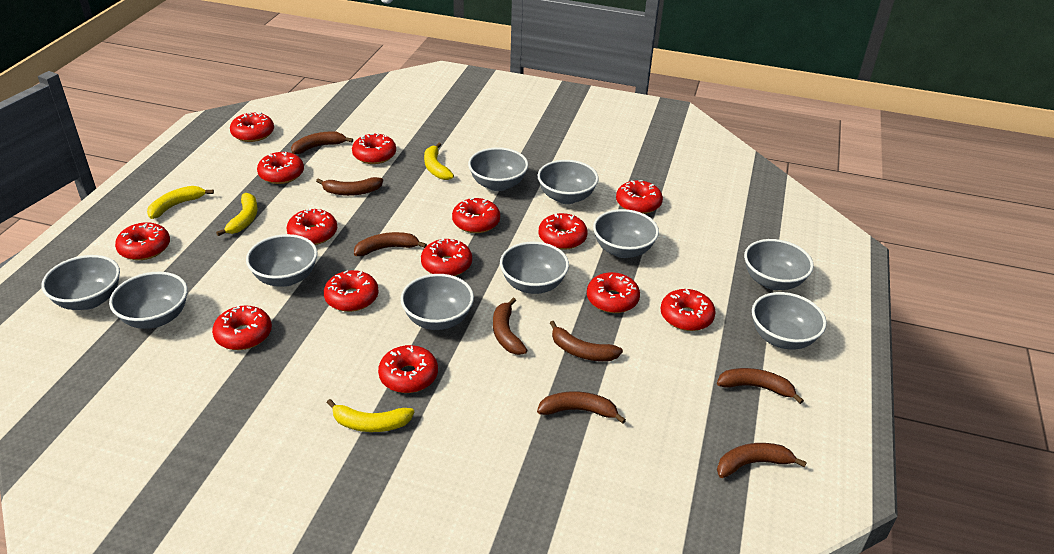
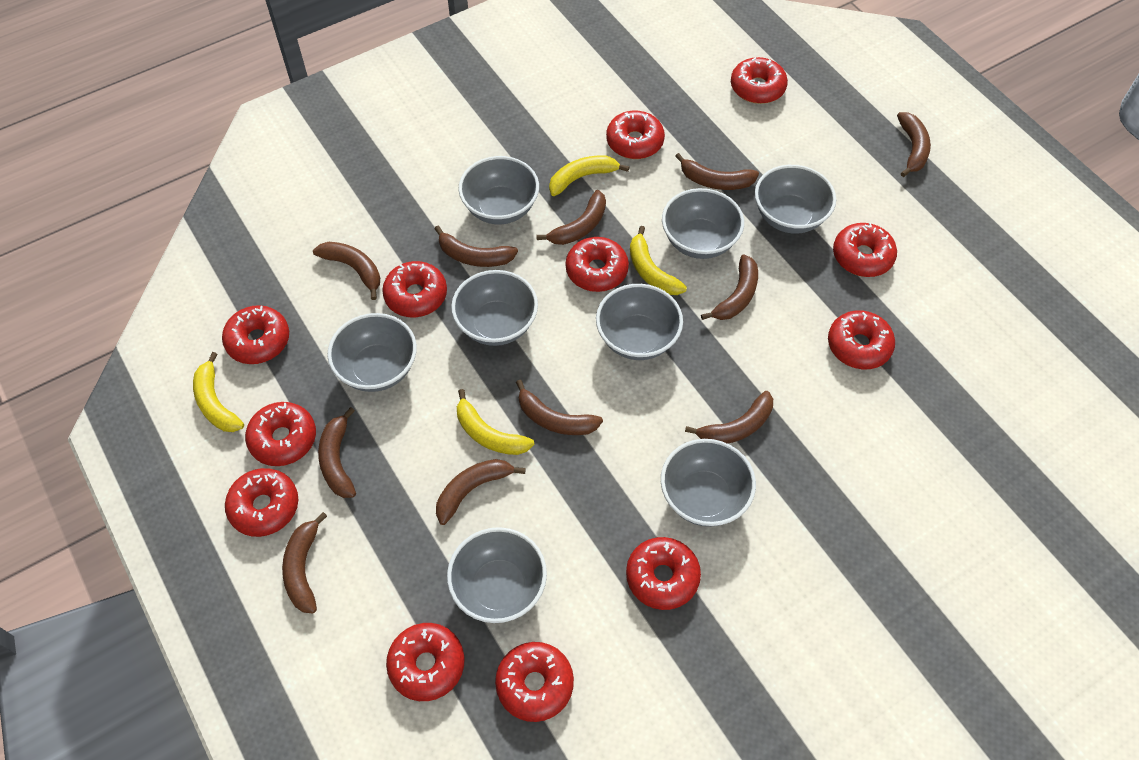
brown banana: 8 -> 11
grey bowl: 10 -> 8
red donut: 14 -> 12

